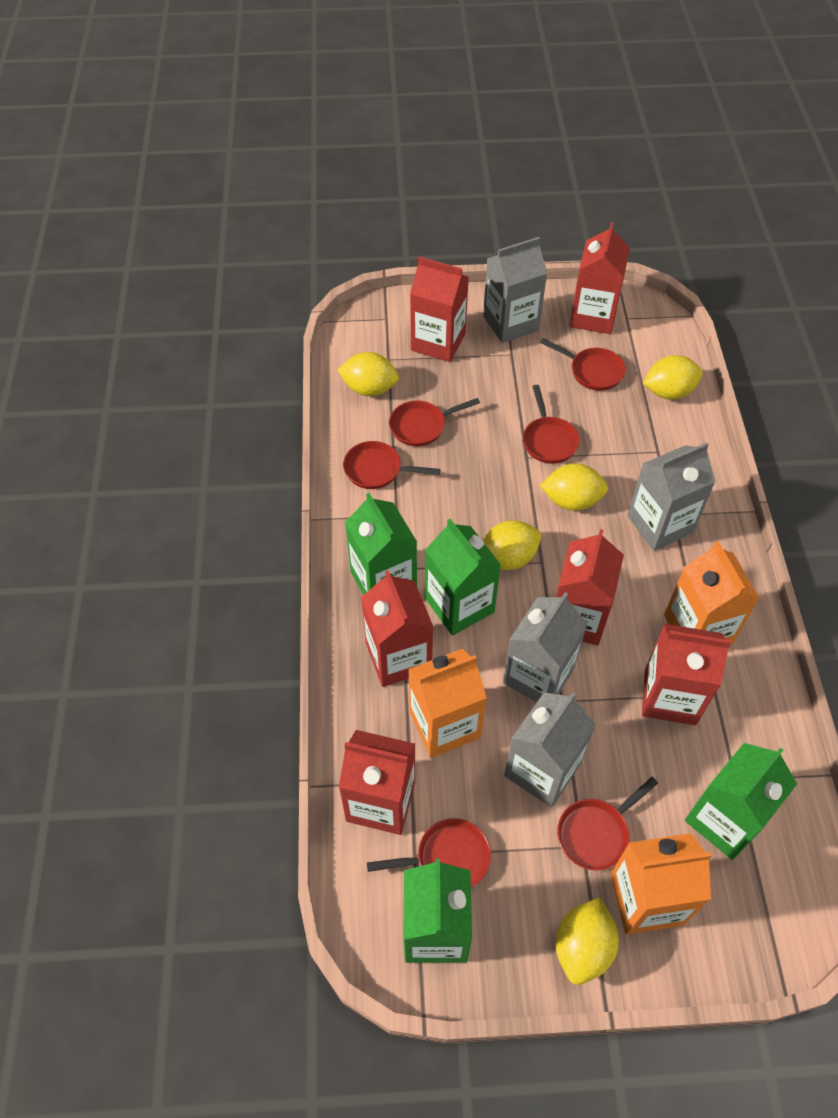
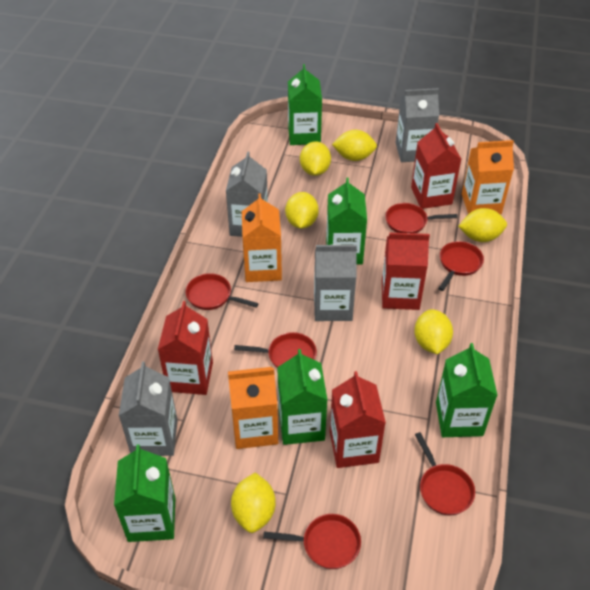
green carton: 4 -> 5
red carton: 6 -> 4
yellow lemon: 5 -> 6

